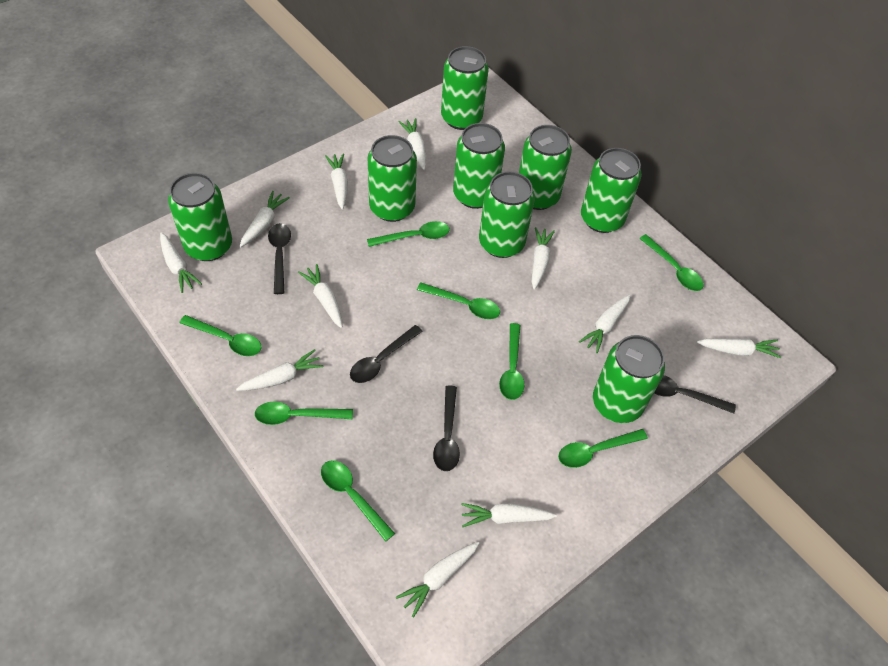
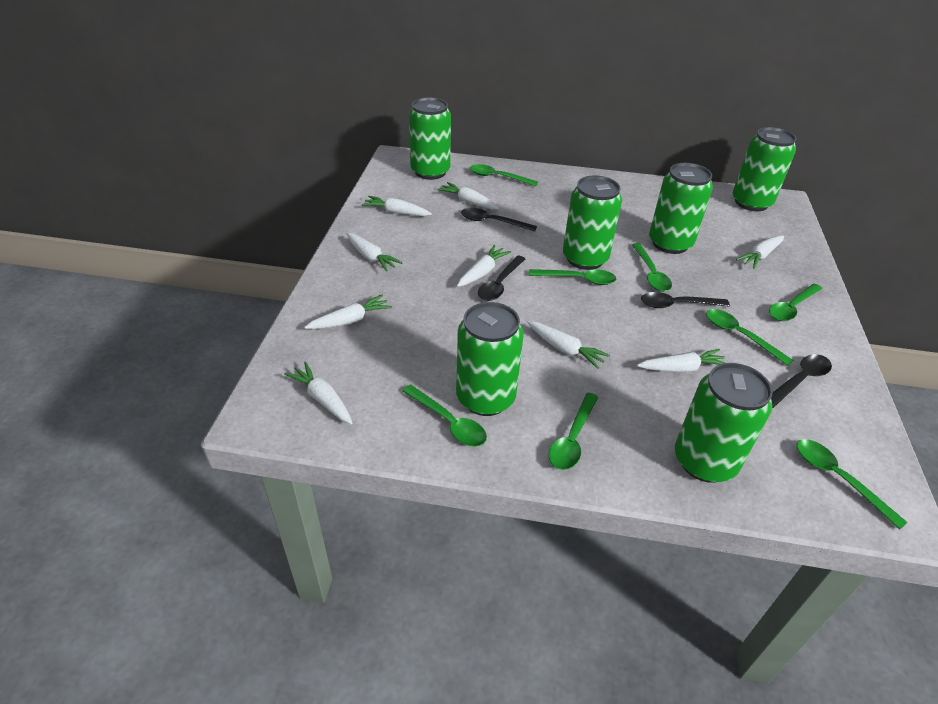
green can: 8 -> 6
white carrot: 11 -> 9

